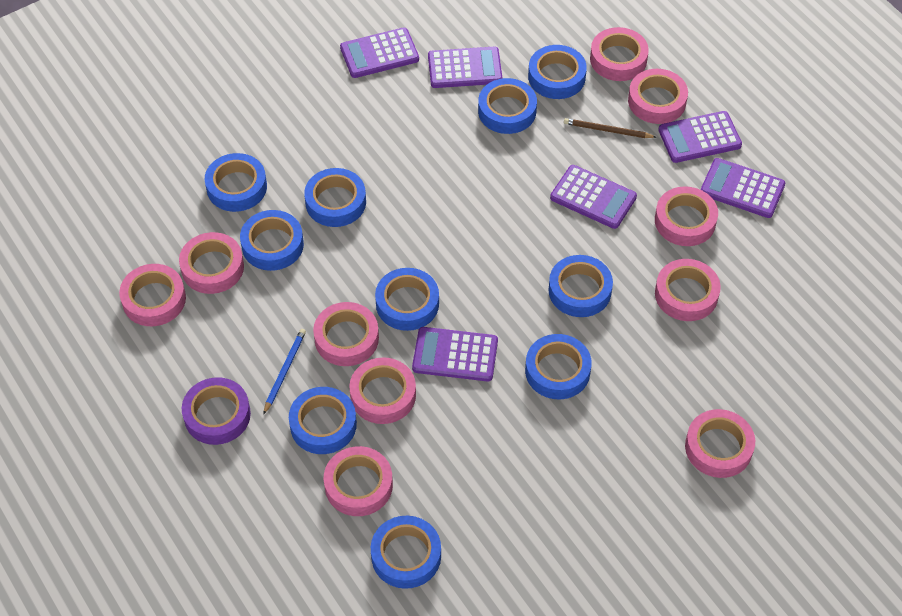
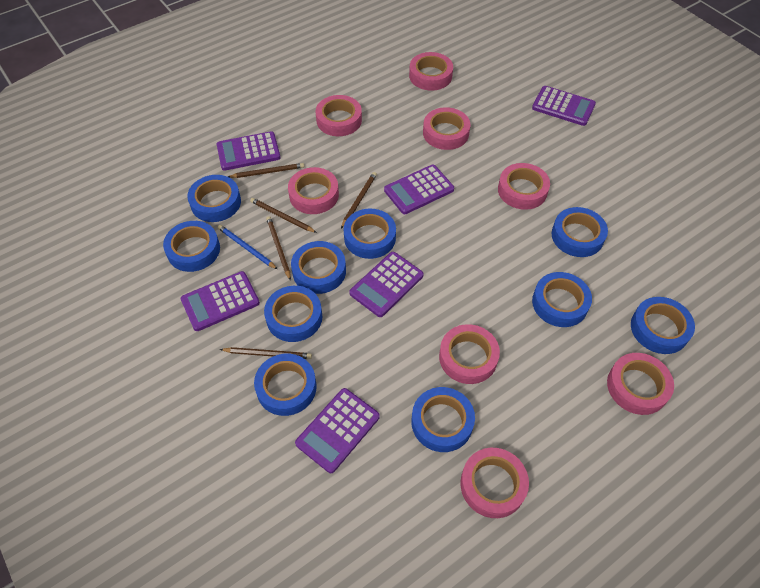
brown pencil: 1 -> 5
pink tape: 10 -> 8
purple tape: 1 -> 0

